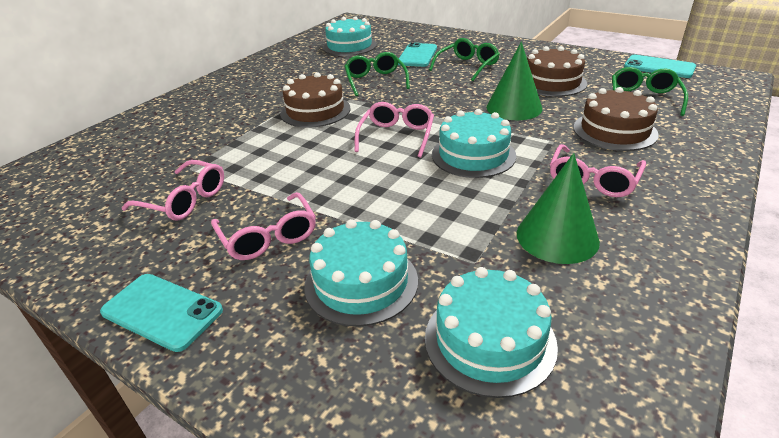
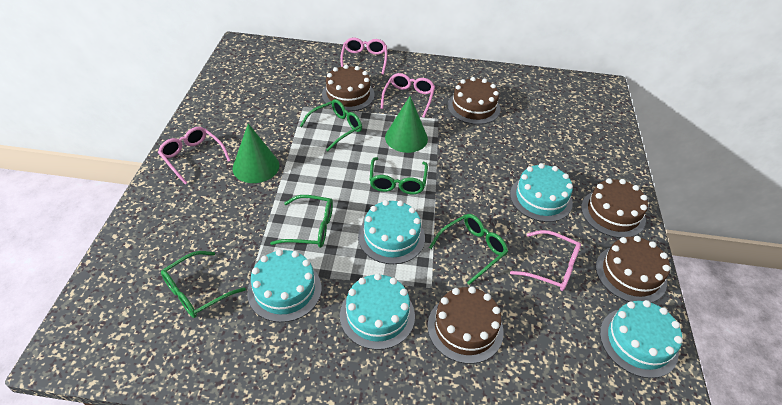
brown cake: 3 -> 5
green glasses: 3 -> 5
turquoise cake: 4 -> 5
turquoise phone: 3 -> 0

